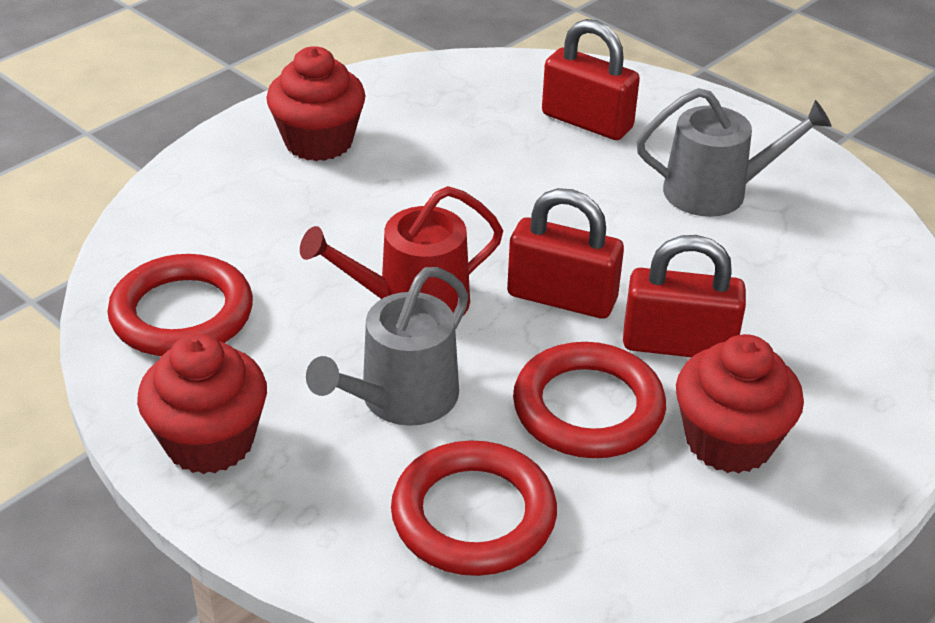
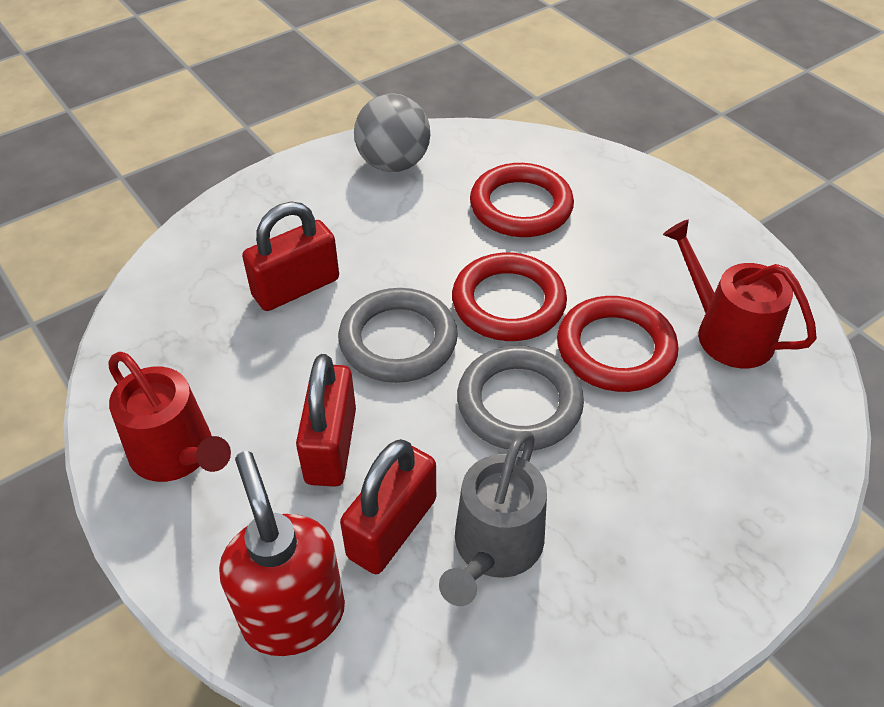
grey ball: 0 -> 1
grey ring: 0 -> 2
grey watering can: 2 -> 1
red cupcake: 3 -> 0
red soap dispenser: 0 -> 1
red watering can: 1 -> 2

